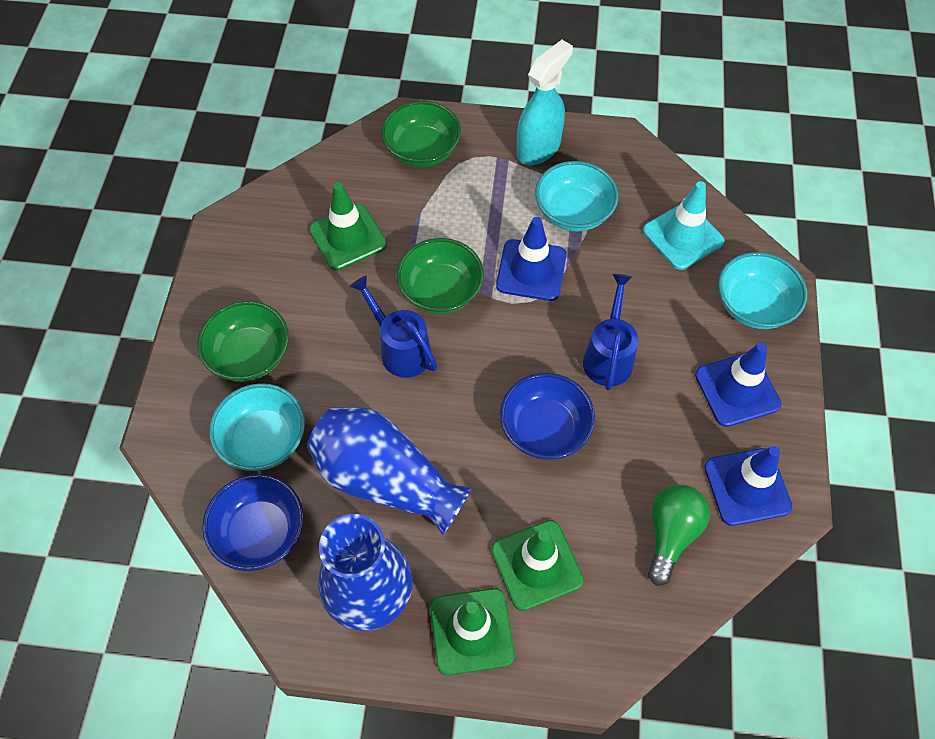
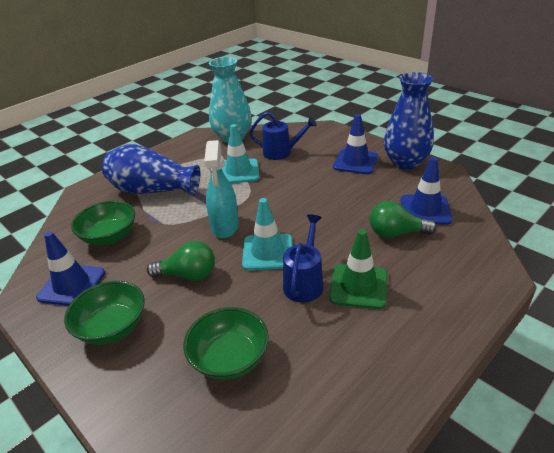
blue bowl: 2 -> 0
green light bulb: 1 -> 2
green traffic cone: 3 -> 1
turquoise bowl: 3 -> 0
turquoise traffic cone: 1 -> 2
turquoise vase: 0 -> 1

